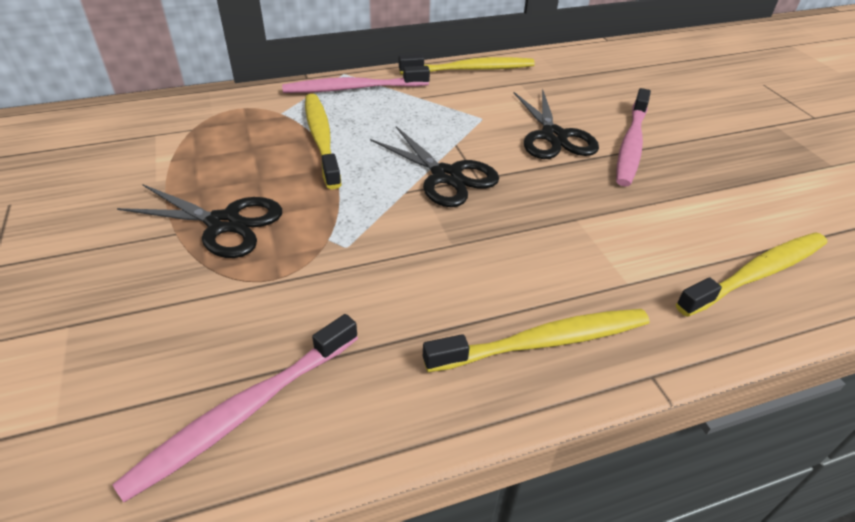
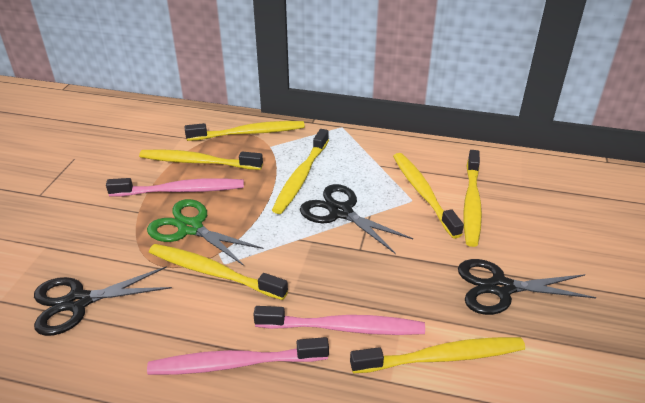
green scissors: 0 -> 1
yellow toothbrush: 4 -> 7

